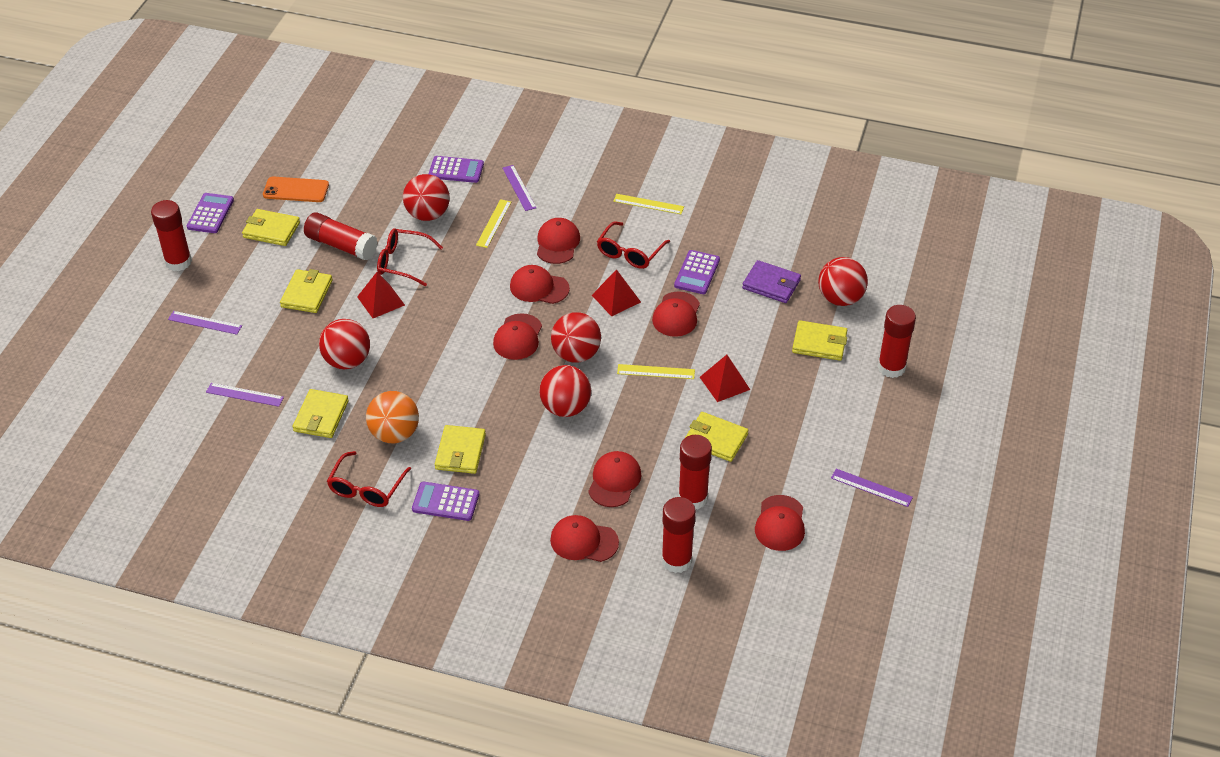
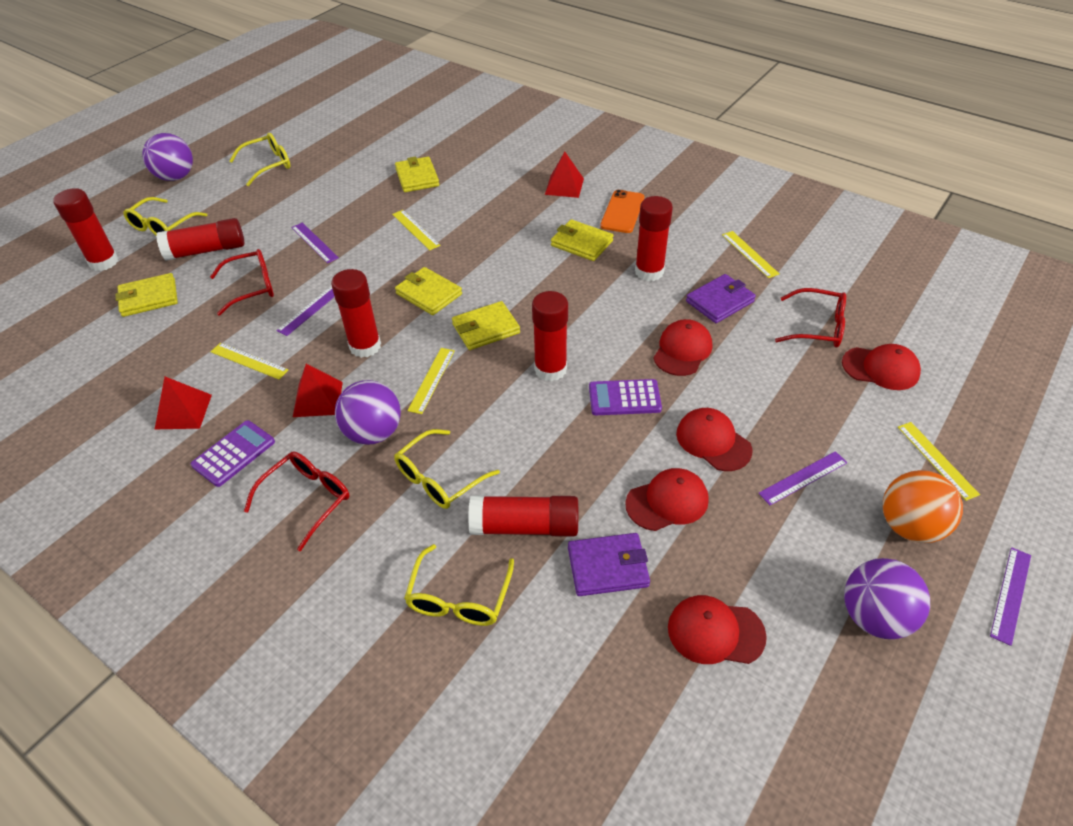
purple ball: 0 -> 3
purple calculator: 4 -> 2
purple wallet: 1 -> 2
red ball: 5 -> 0
red cap: 7 -> 5
red glue stick: 5 -> 6
yellow glasses: 0 -> 4
yellow ruler: 3 -> 5
yellow wallet: 6 -> 5

